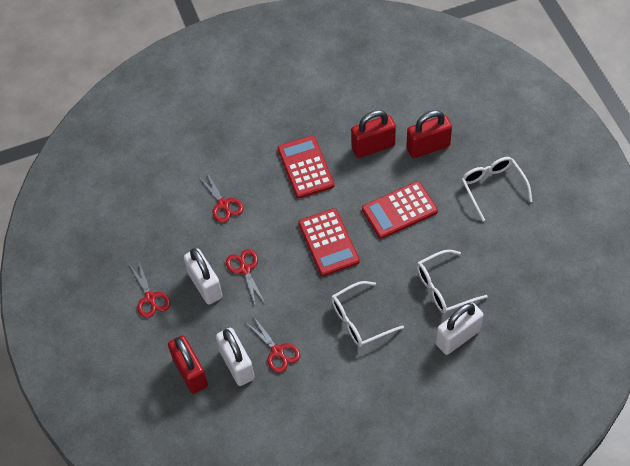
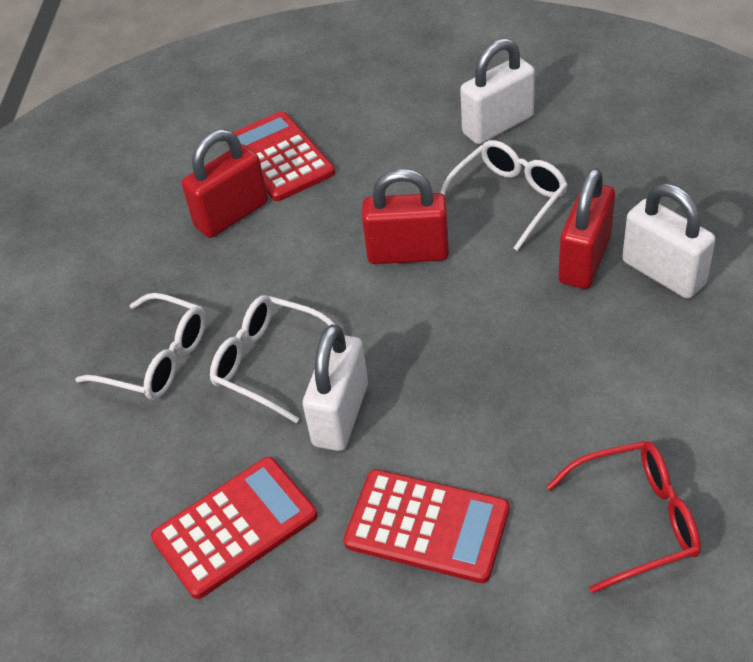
red glasses: 0 -> 1
red scissors: 4 -> 0

